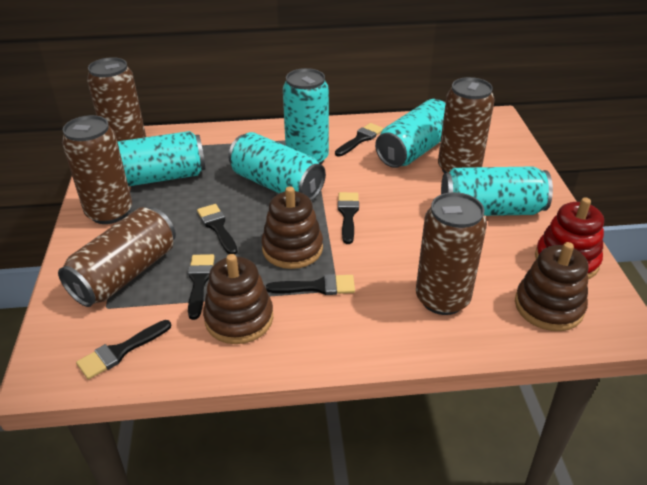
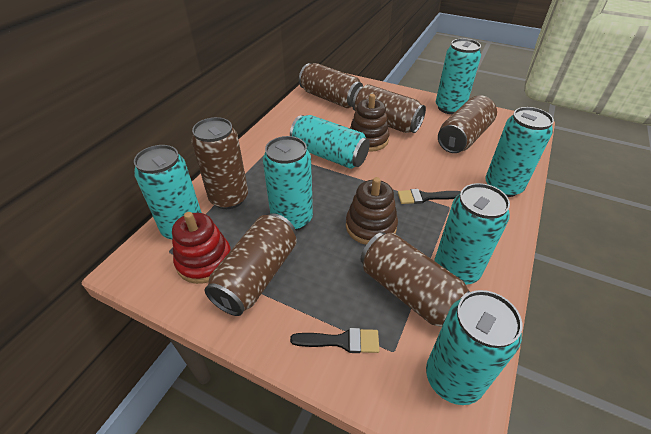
black brush: 6 -> 2
brown can: 5 -> 6
brown stacking toy: 3 -> 2
turquoise can: 5 -> 7

